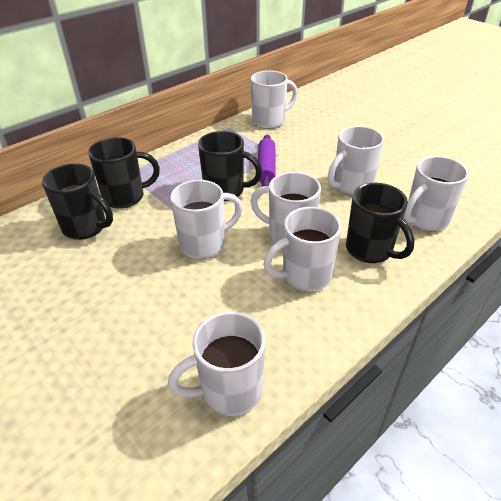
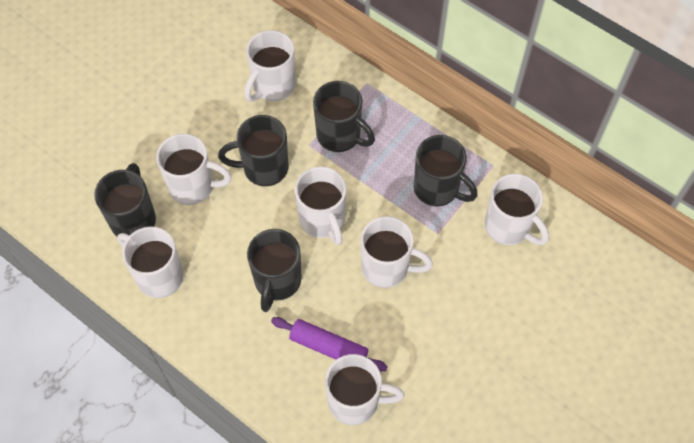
black mug: 4 -> 5

